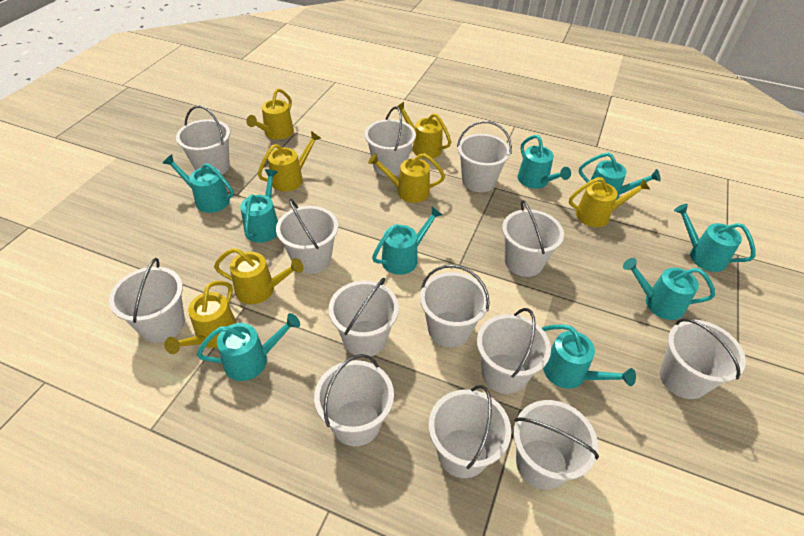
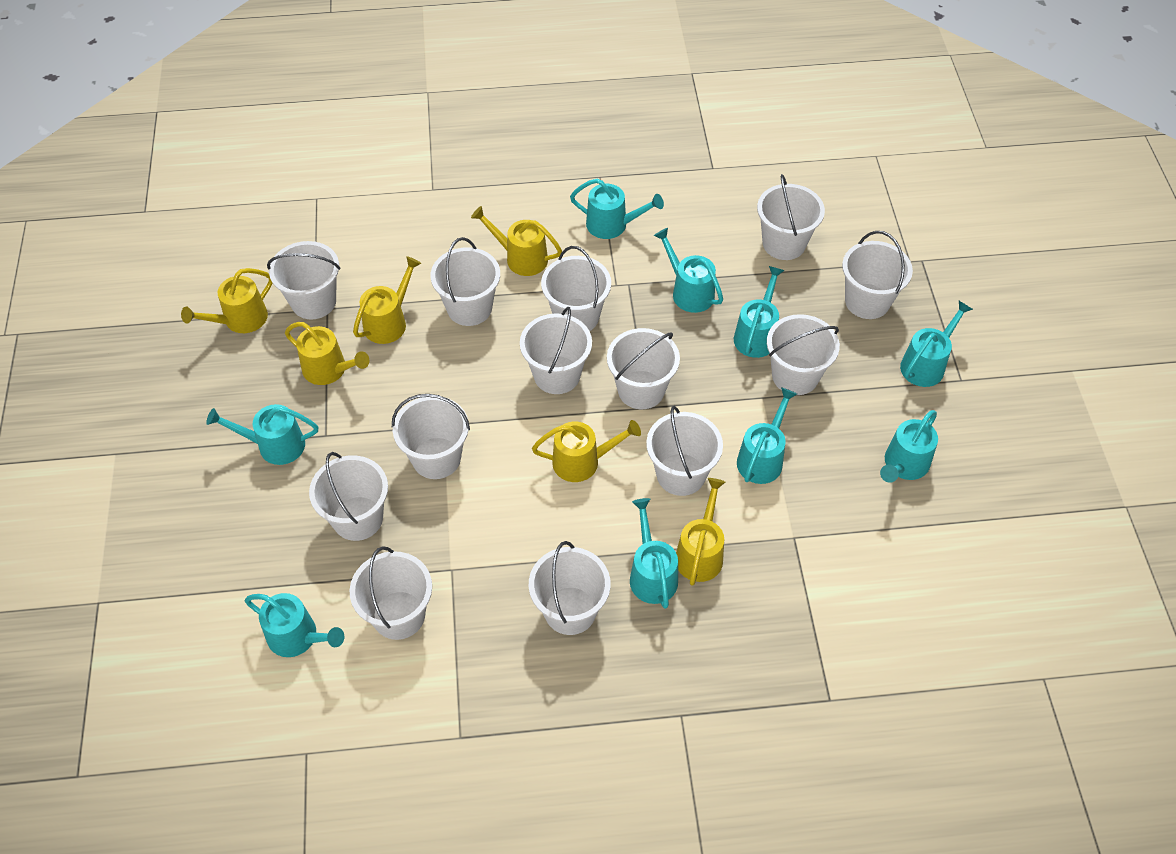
yellow watering can: 7 -> 6

